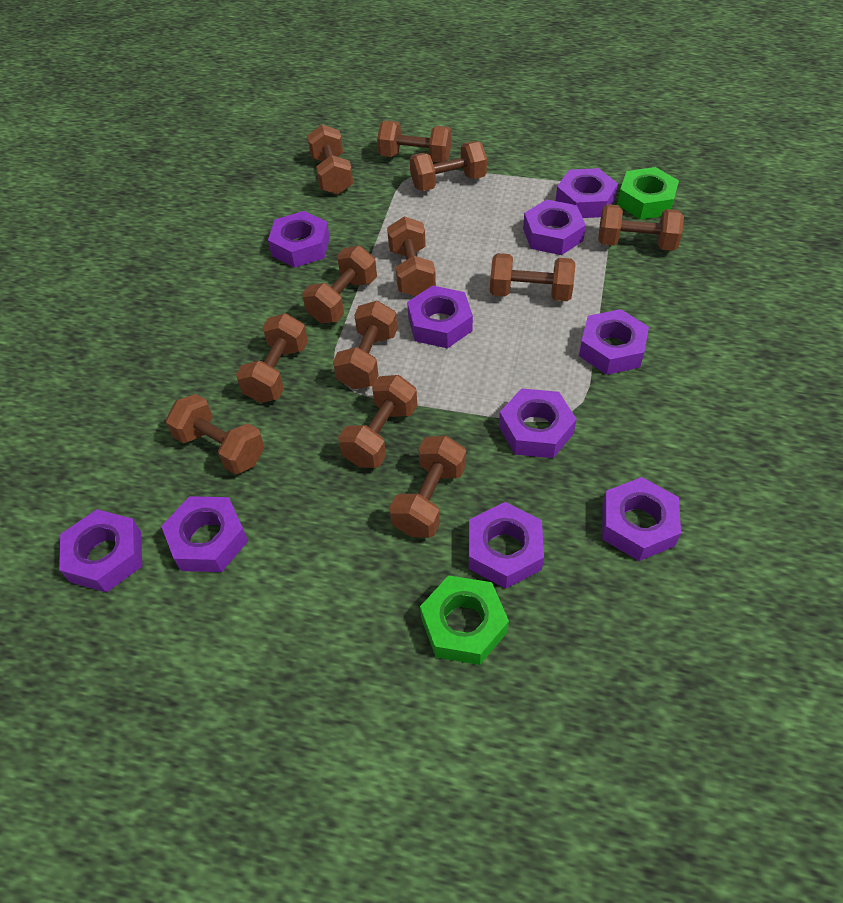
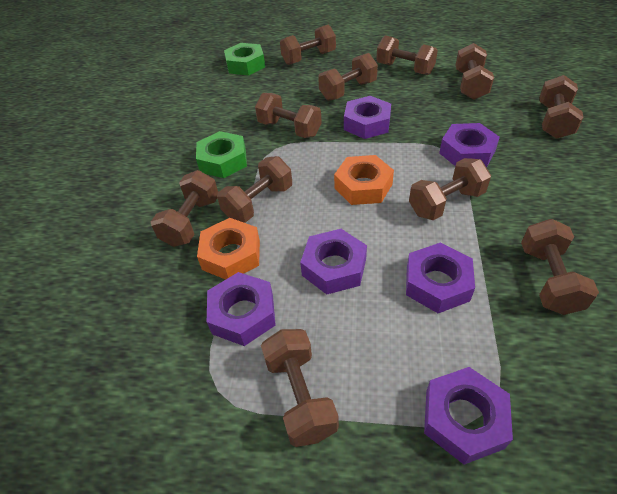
brown dumbbell: 12 -> 11
orange nut: 0 -> 2
purple nut: 10 -> 6

